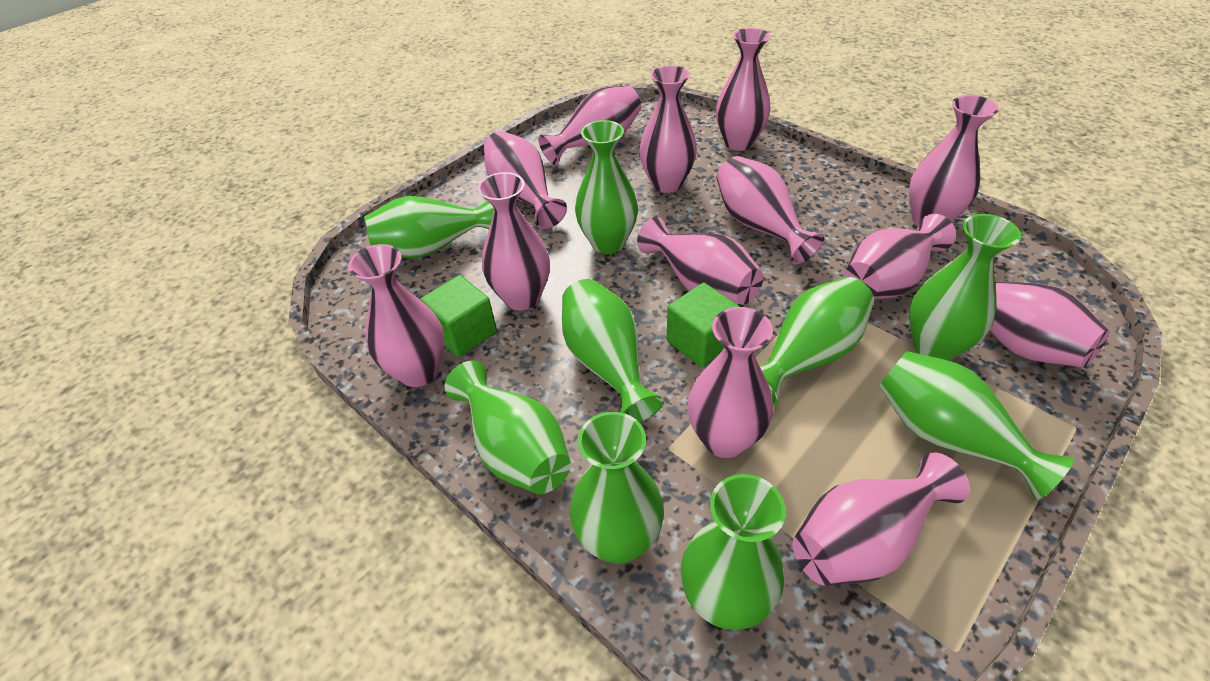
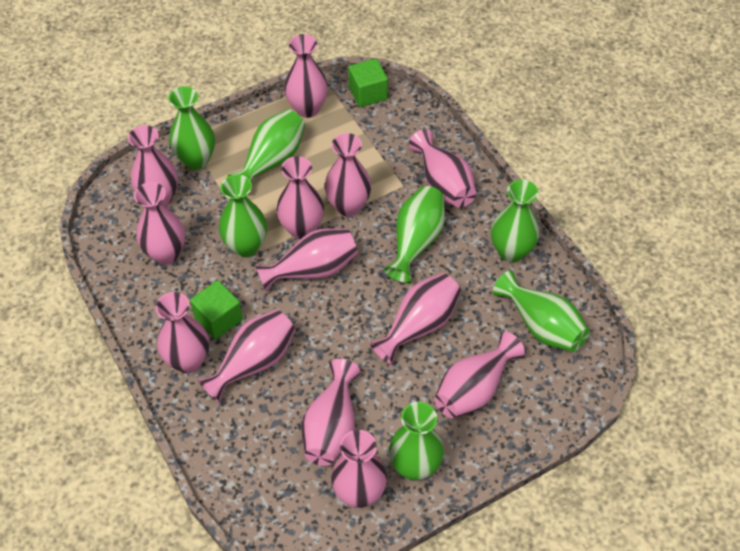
green vase: 9 -> 7

